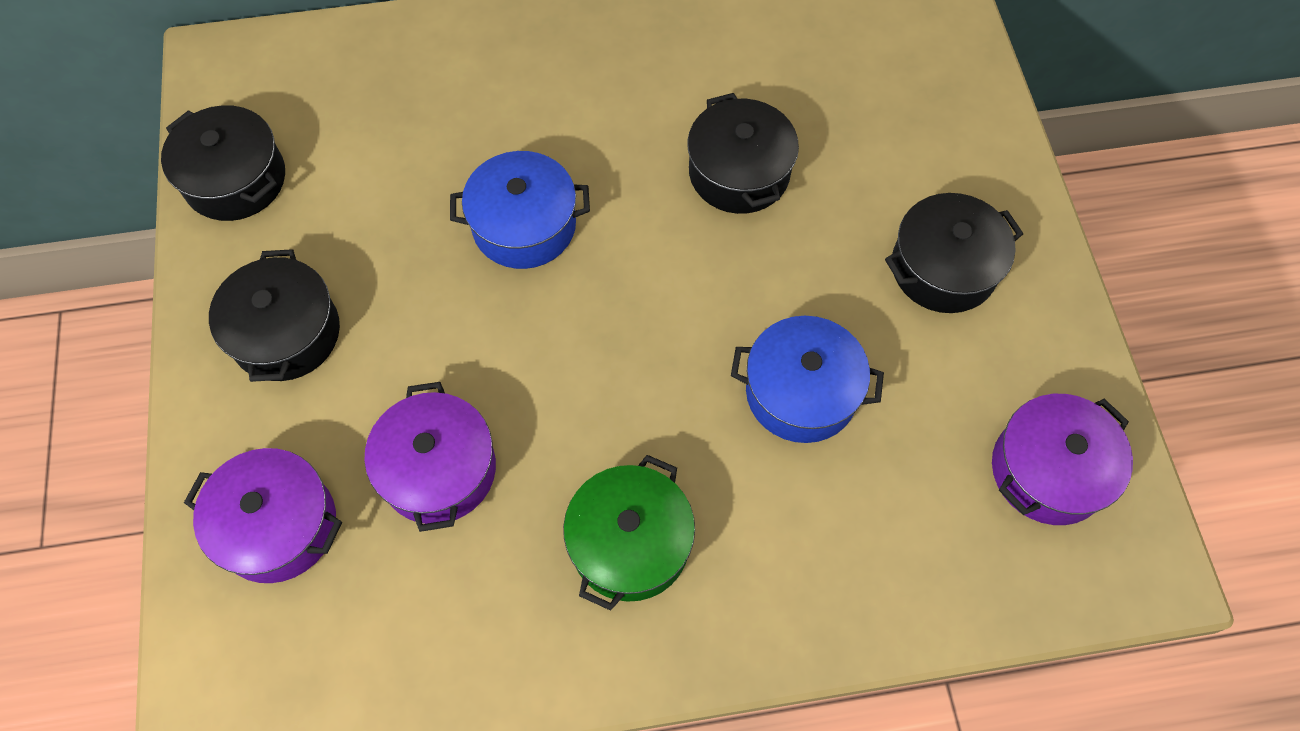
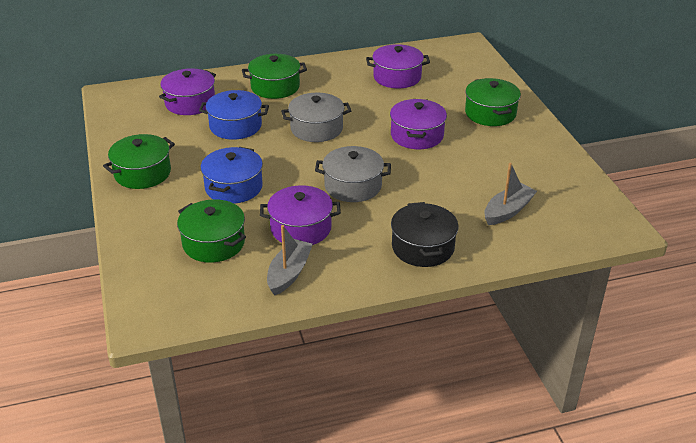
black pot: 4 -> 1
green pot: 1 -> 4
grey boat: 0 -> 2
grey pot: 0 -> 2
purple pot: 3 -> 4

